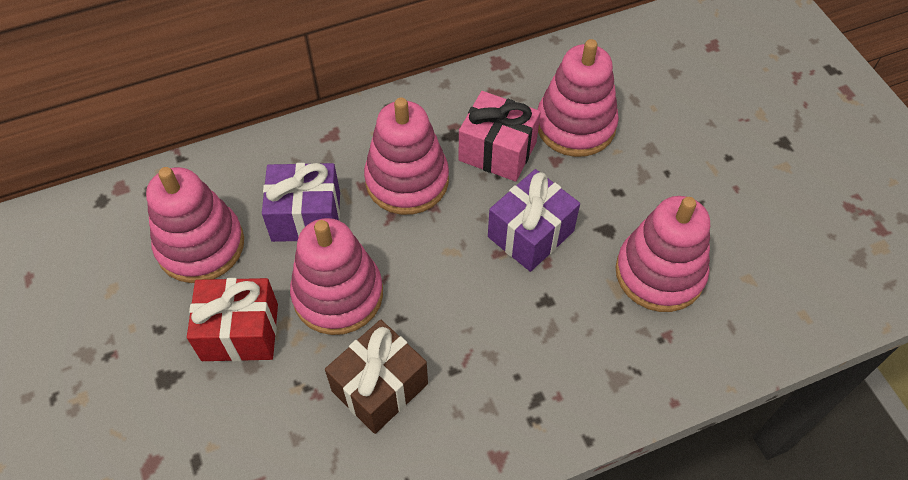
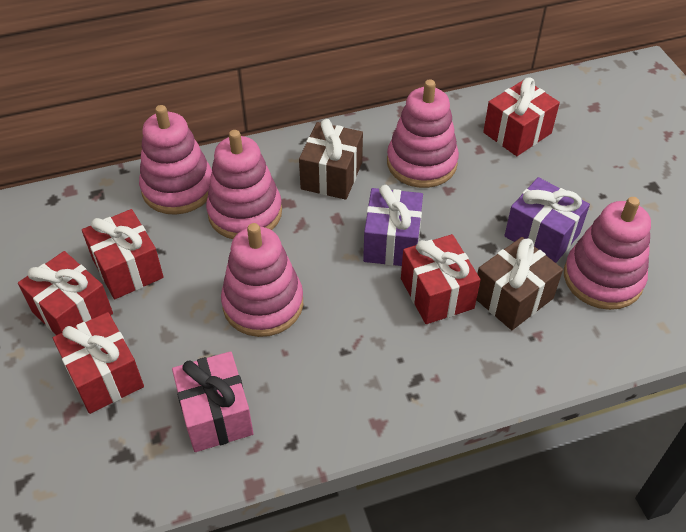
brown gift: 1 -> 2
red gift: 1 -> 5

